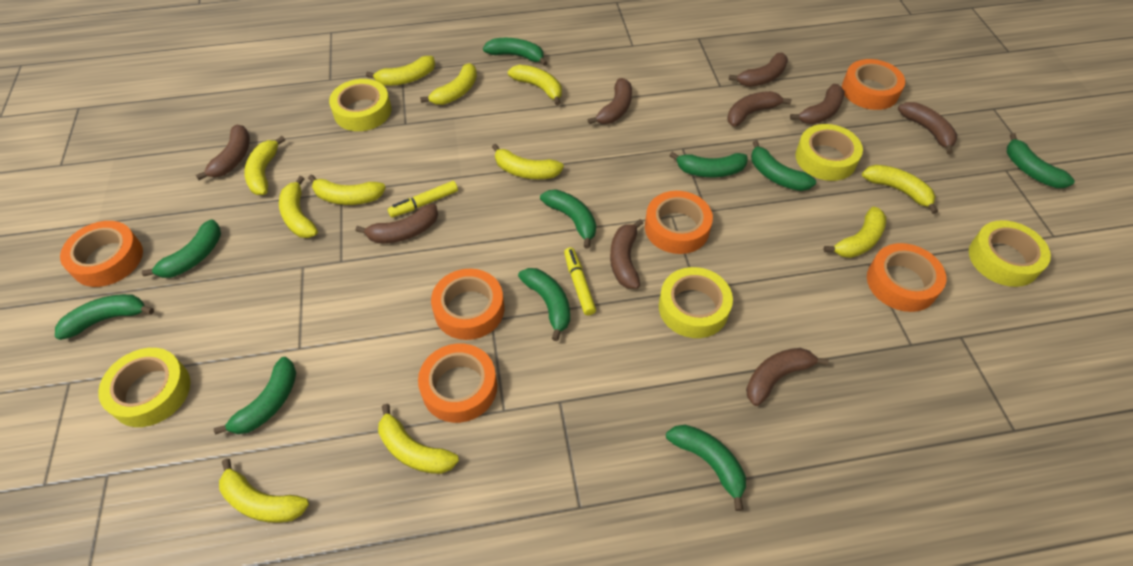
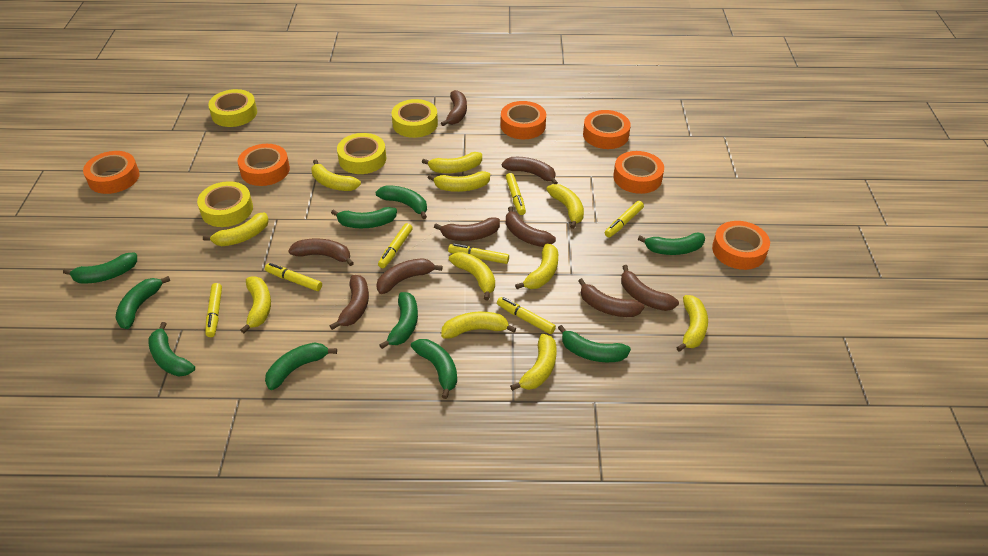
yellow marker: 2 -> 7
yellow tape: 5 -> 4

